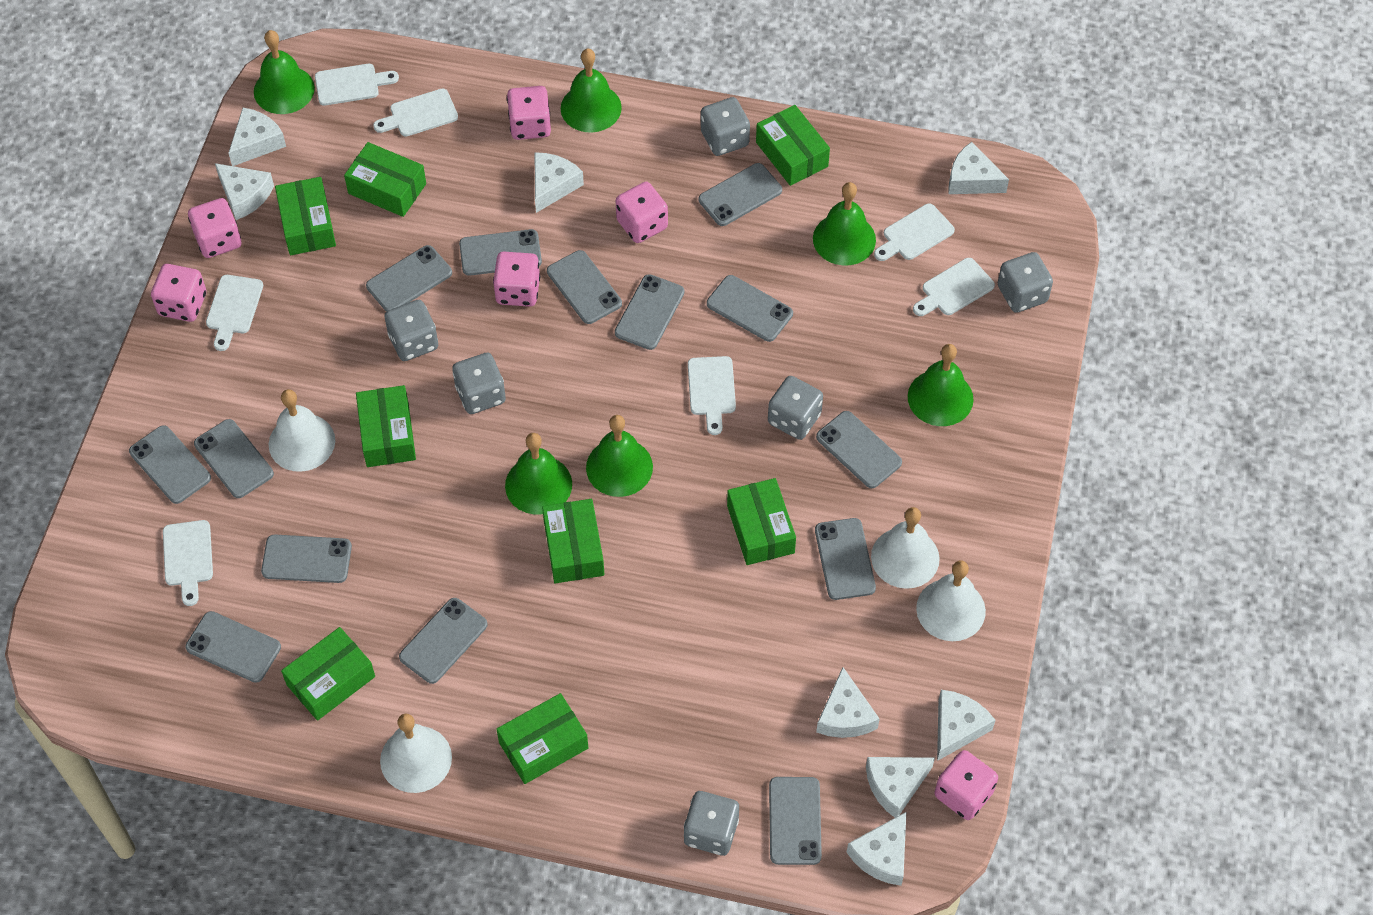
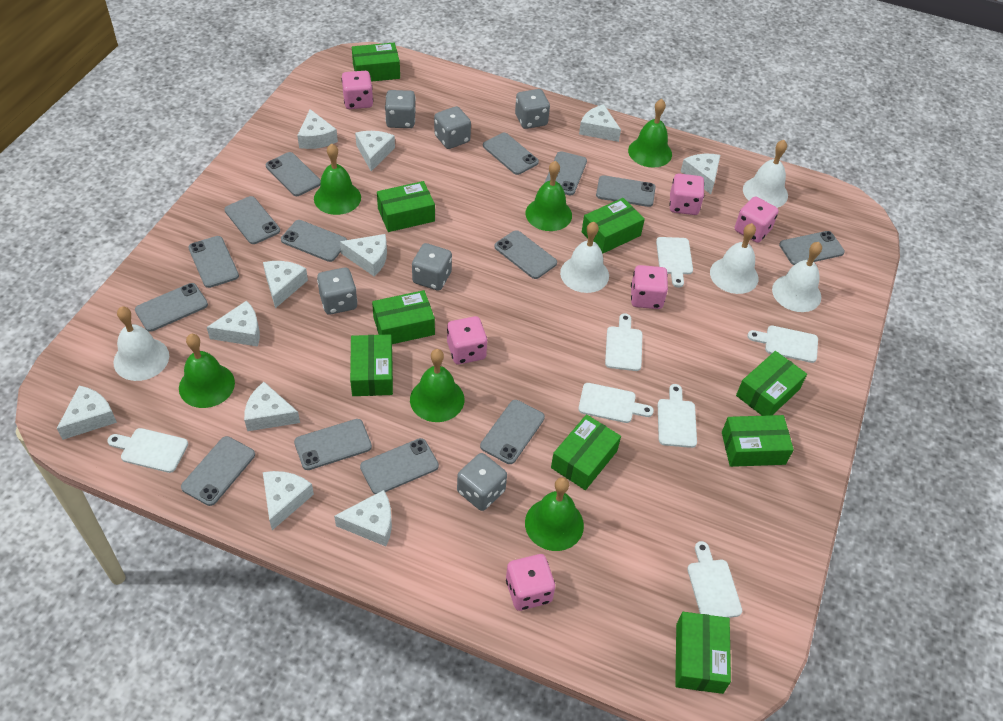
green box: 8 -> 9
white bell: 4 -> 5
white cheese: 8 -> 11

